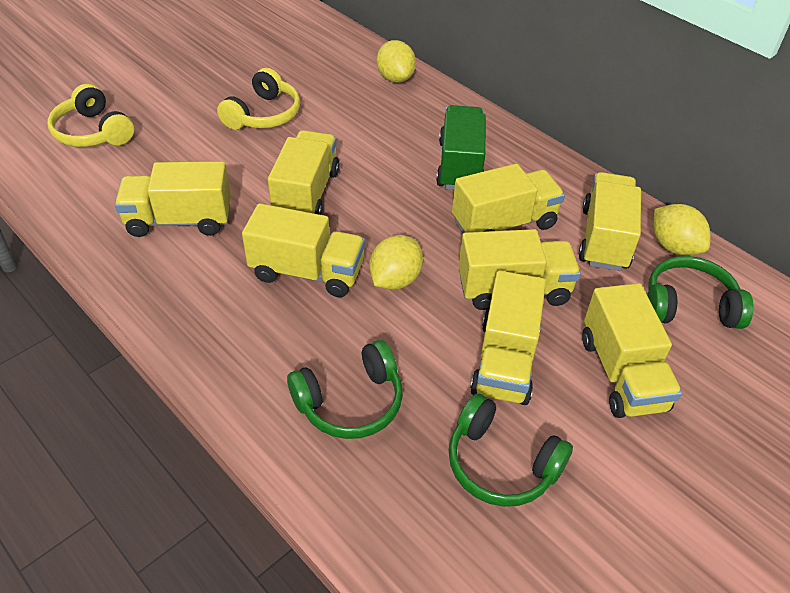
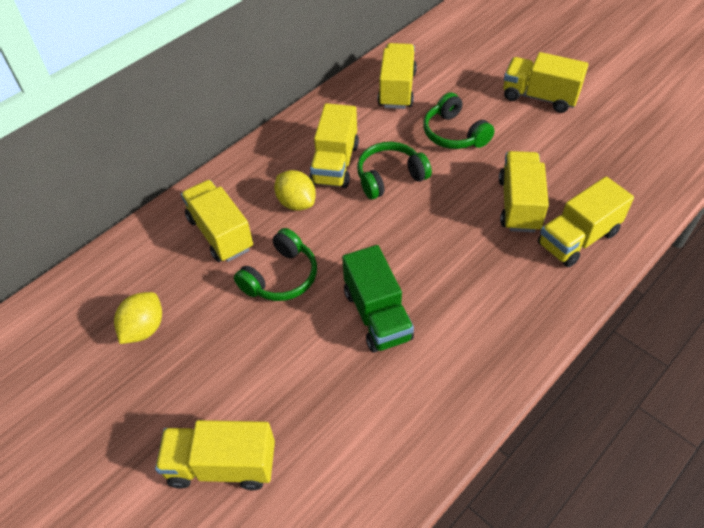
yellow headphones: 2 -> 0
yellow lemon: 3 -> 2
yellow truck: 8 -> 7

